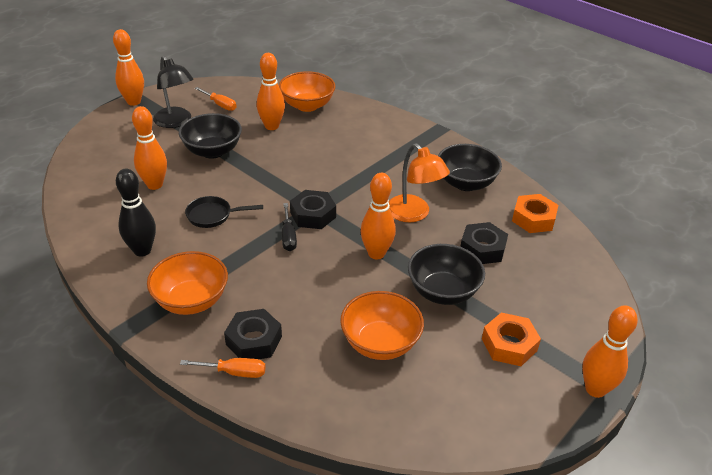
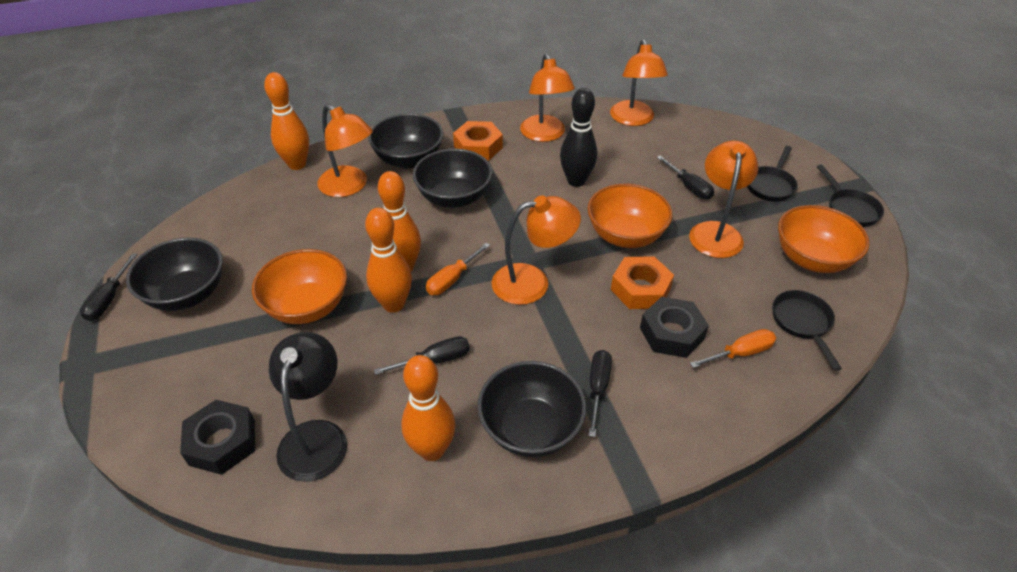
black bowl: 3 -> 4
black nut: 3 -> 2
black pan: 1 -> 3
black screwdriver: 1 -> 4
orange bowling pin: 5 -> 4
orange lamp: 1 -> 5

